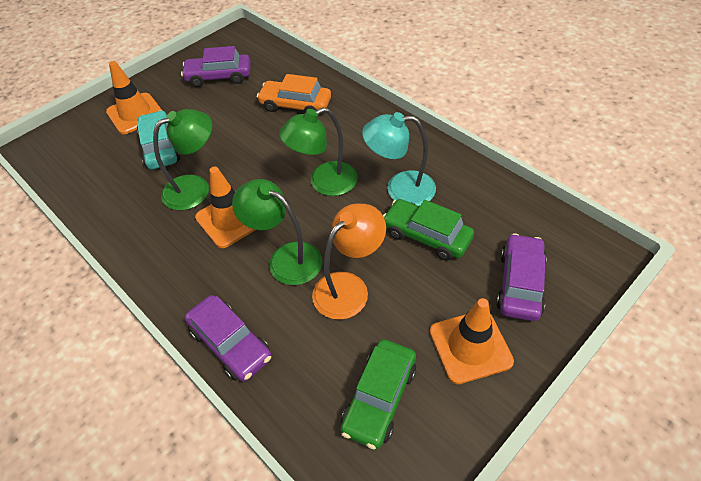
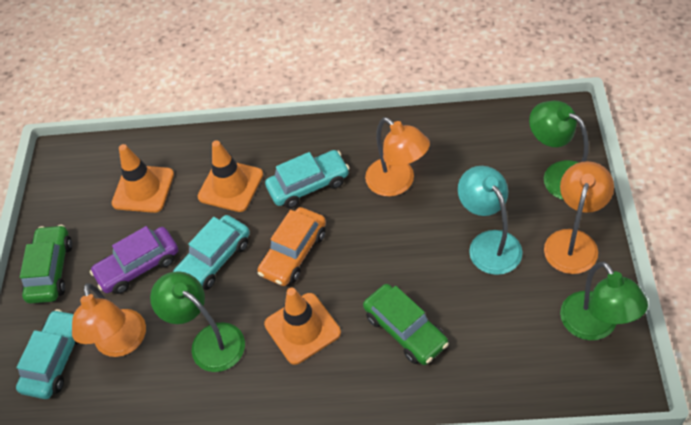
orange lamp: 1 -> 3
purple car: 3 -> 1
turquoise car: 1 -> 3

